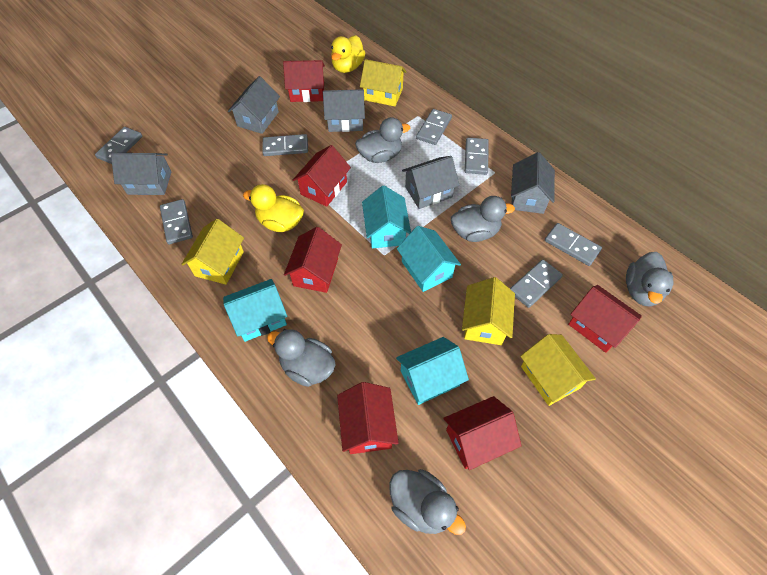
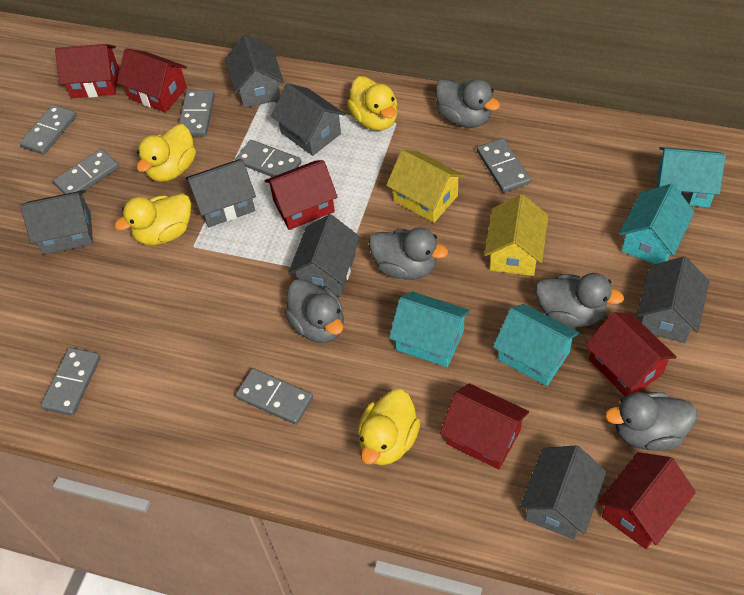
grey house: 5 -> 7
yellow duck: 2 -> 4
yellow house: 4 -> 2

